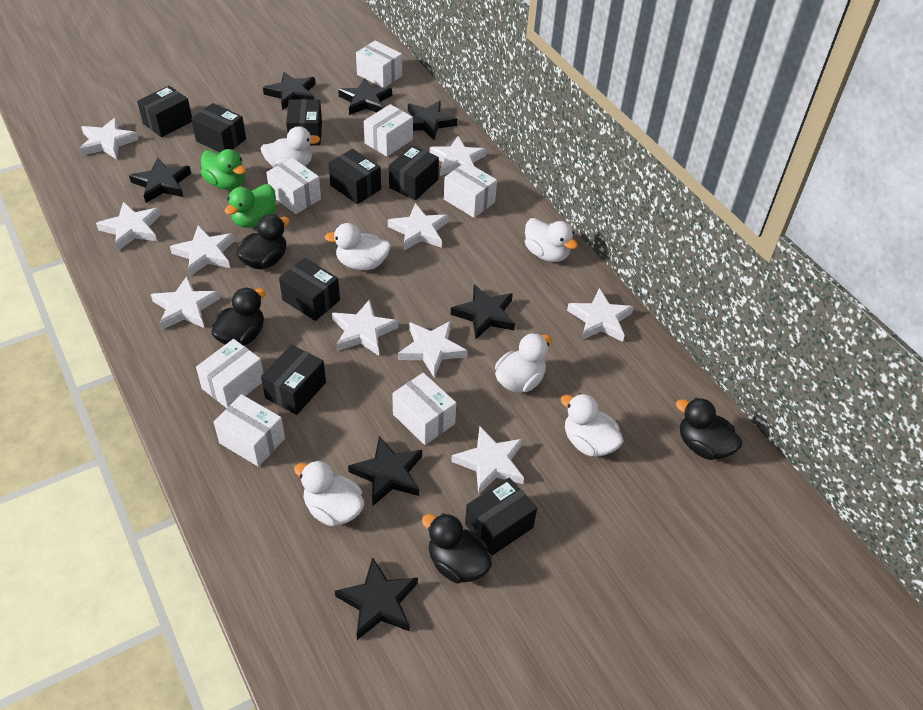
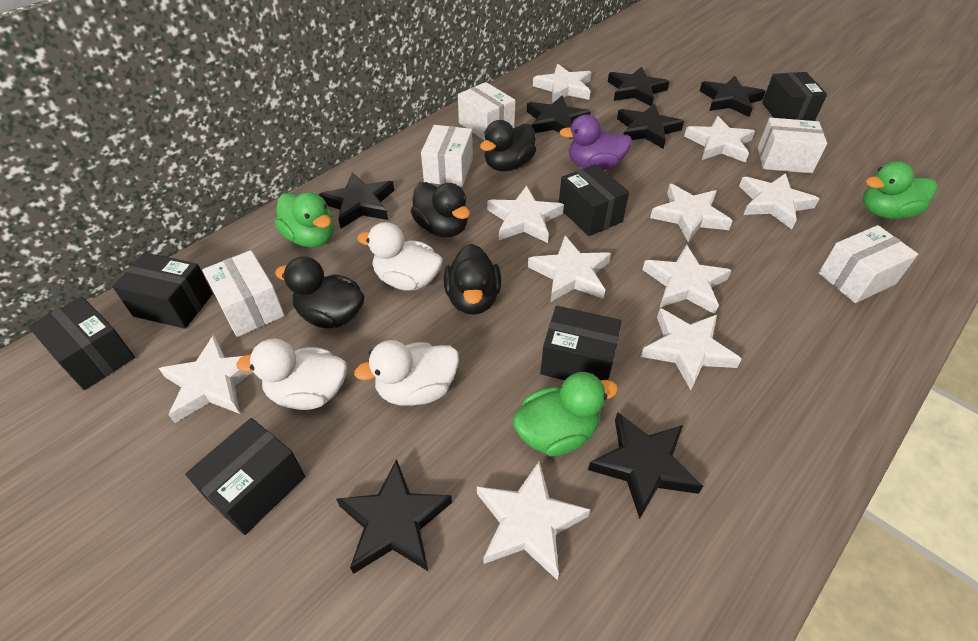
black box: 8 -> 6
green duck: 2 -> 3
purple duck: 0 -> 1
white box: 7 -> 5
white duck: 6 -> 3

